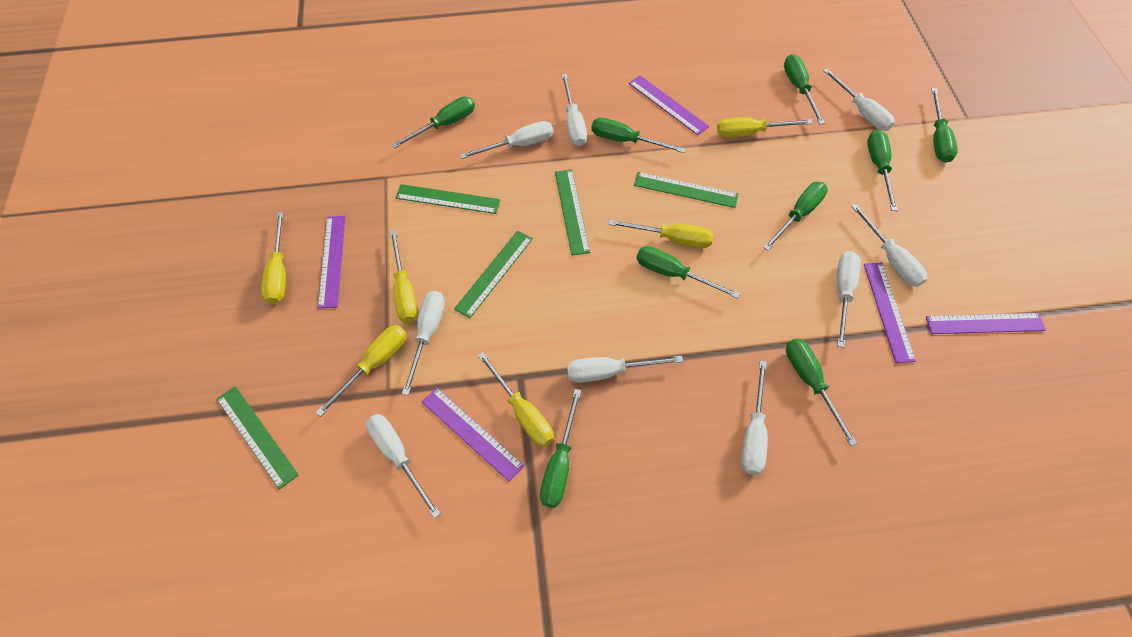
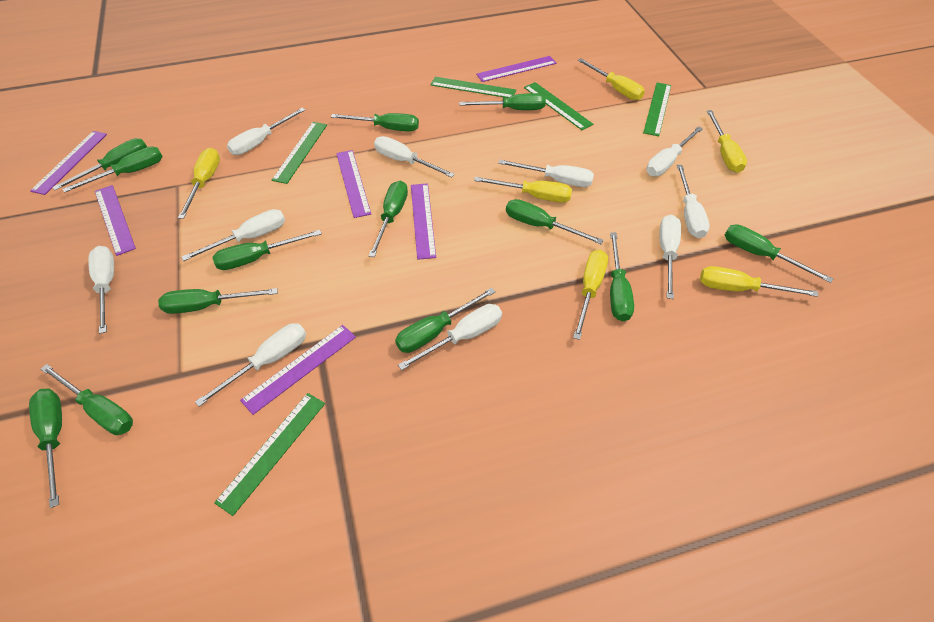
green screwdriver: 9 -> 13
purple ruler: 5 -> 6
white screwdriver: 9 -> 10

